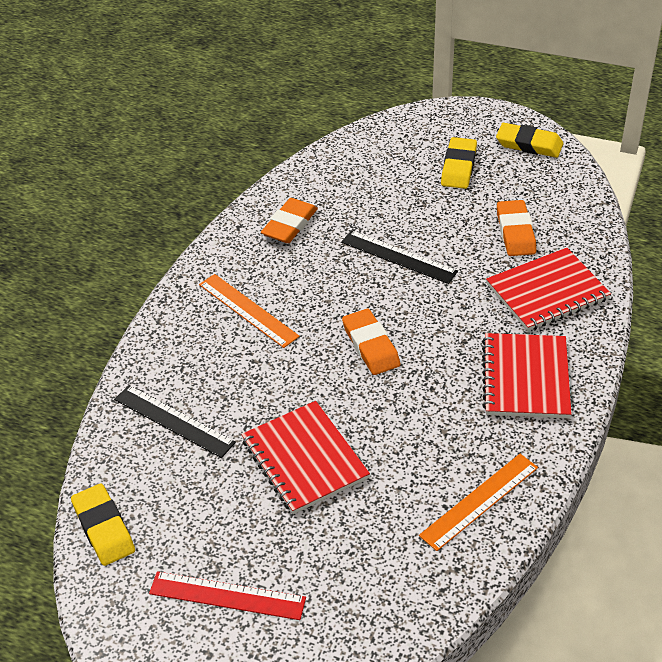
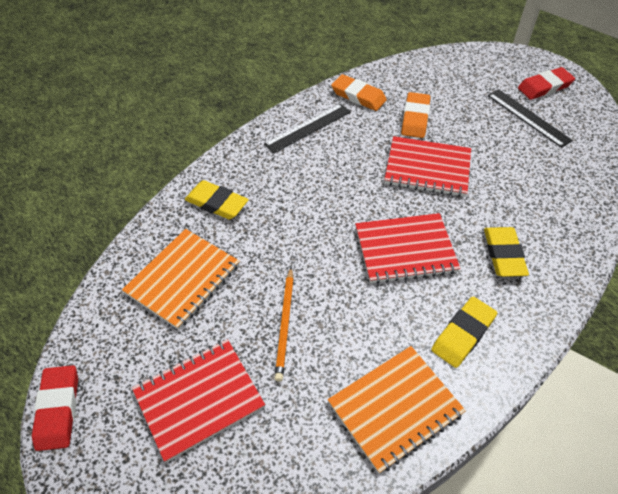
orange eraser: 3 -> 2
orange notebook: 0 -> 2
orange pencil: 0 -> 1
orange ruler: 2 -> 0
red eraser: 0 -> 2
red ruler: 1 -> 0

